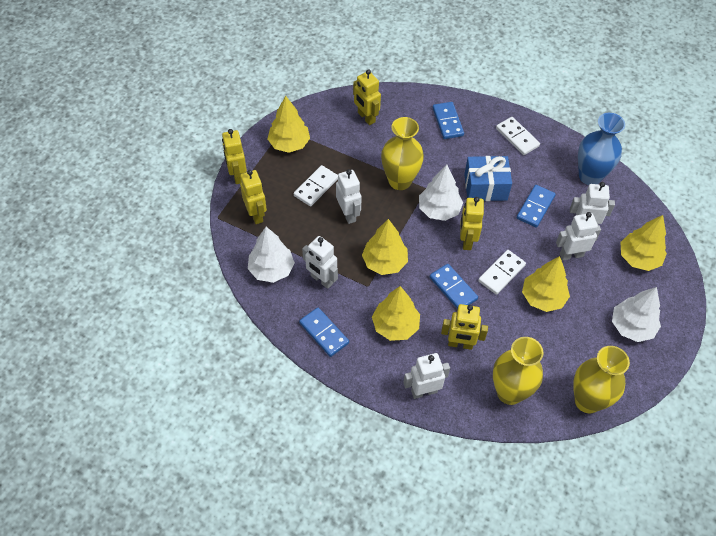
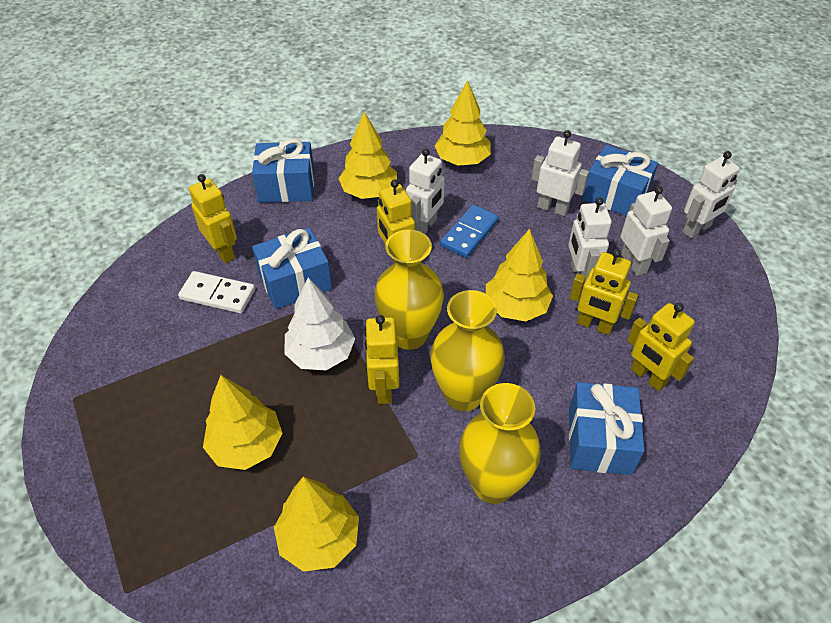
blue domino: 4 -> 1
blue gift: 1 -> 4
blue vase: 1 -> 0
white domino: 3 -> 1
white tree: 3 -> 1

